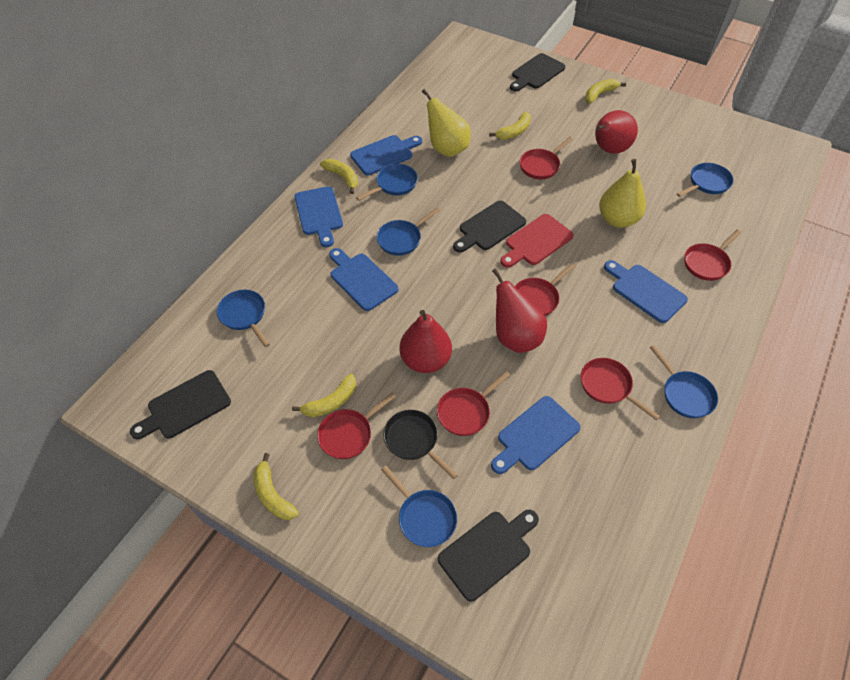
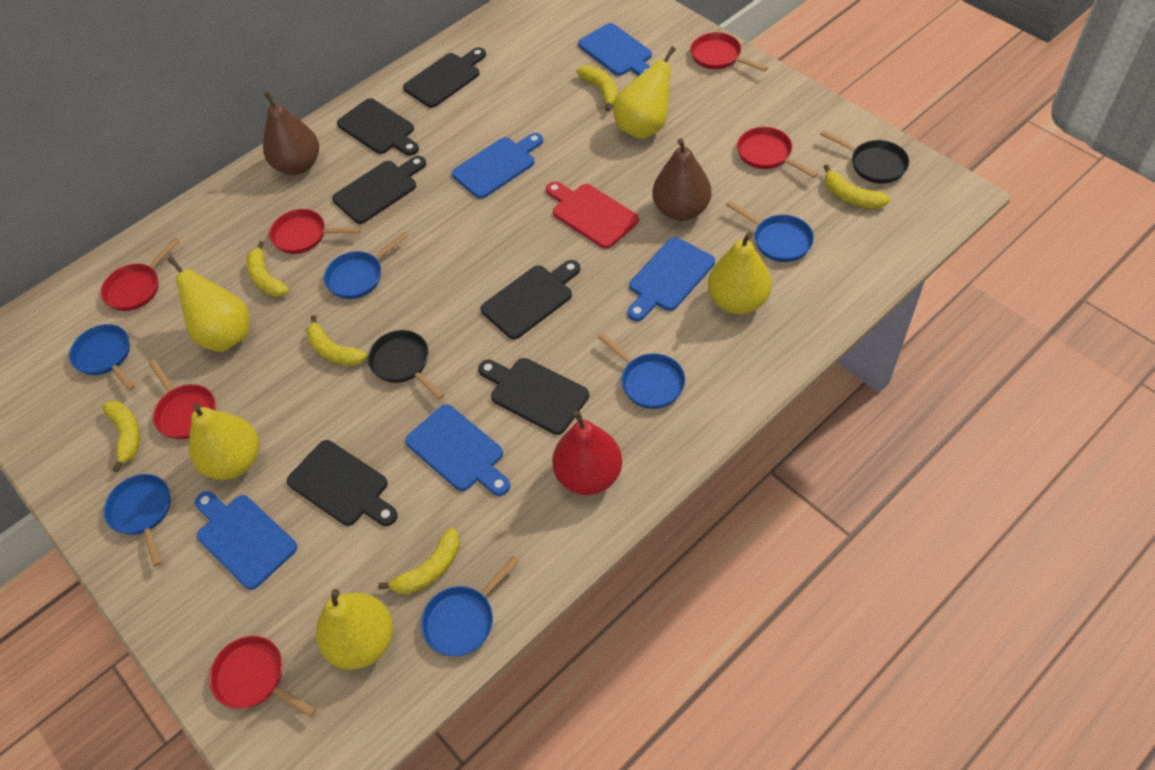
black cutting board: 4 -> 6
black pan: 1 -> 2
brown pear: 0 -> 2
red pear: 3 -> 1
yellow banana: 5 -> 6
yellow pear: 2 -> 5

